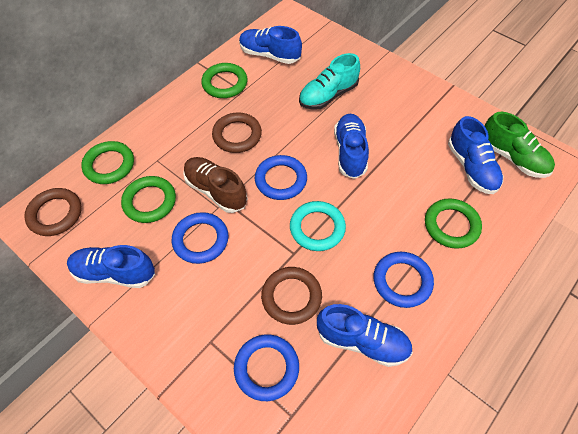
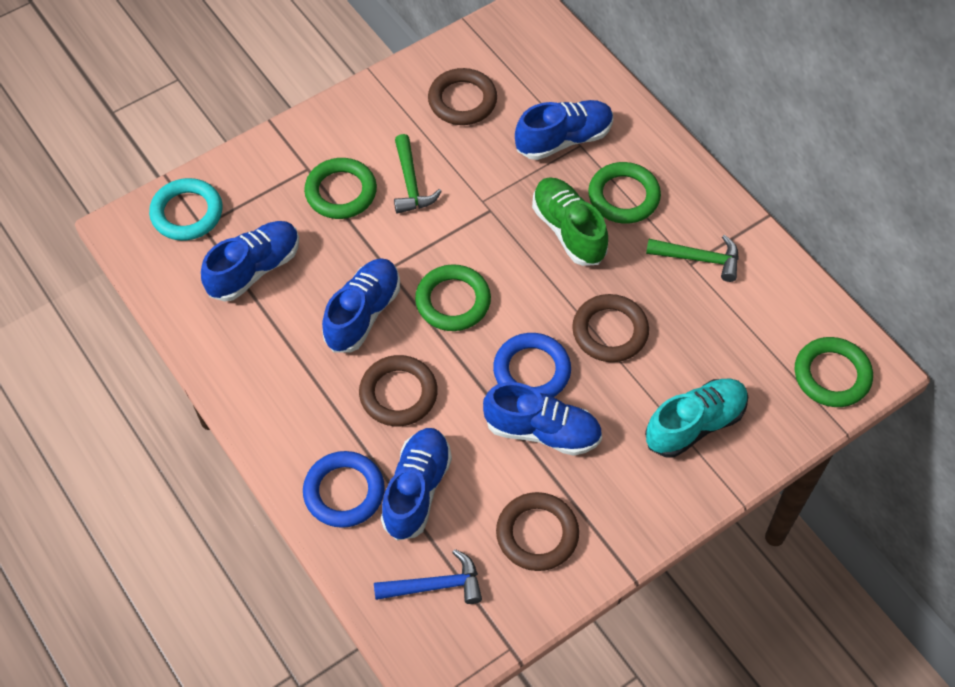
blue hammer: 0 -> 1
blue ring: 4 -> 2
brown ring: 3 -> 4
brown shoe: 1 -> 0
green hammer: 0 -> 2

